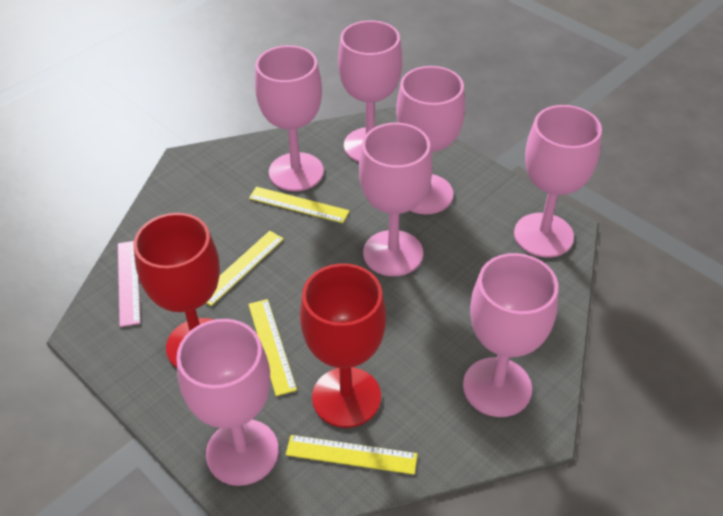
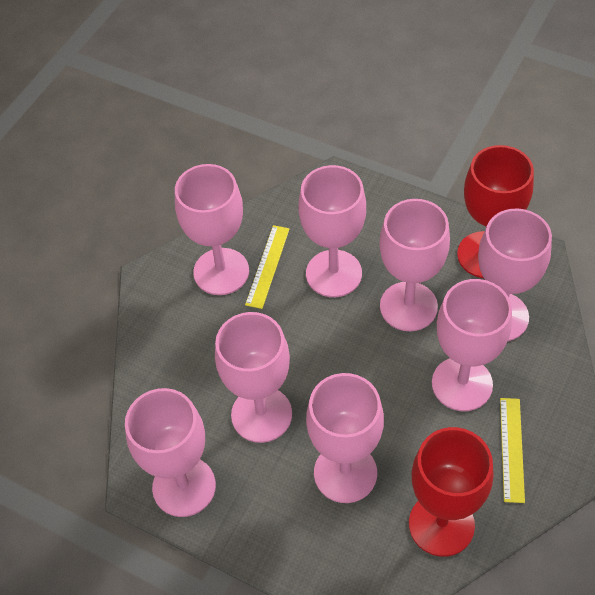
pink goblet: 7 -> 8
pink ruler: 1 -> 0
yellow ruler: 4 -> 2

